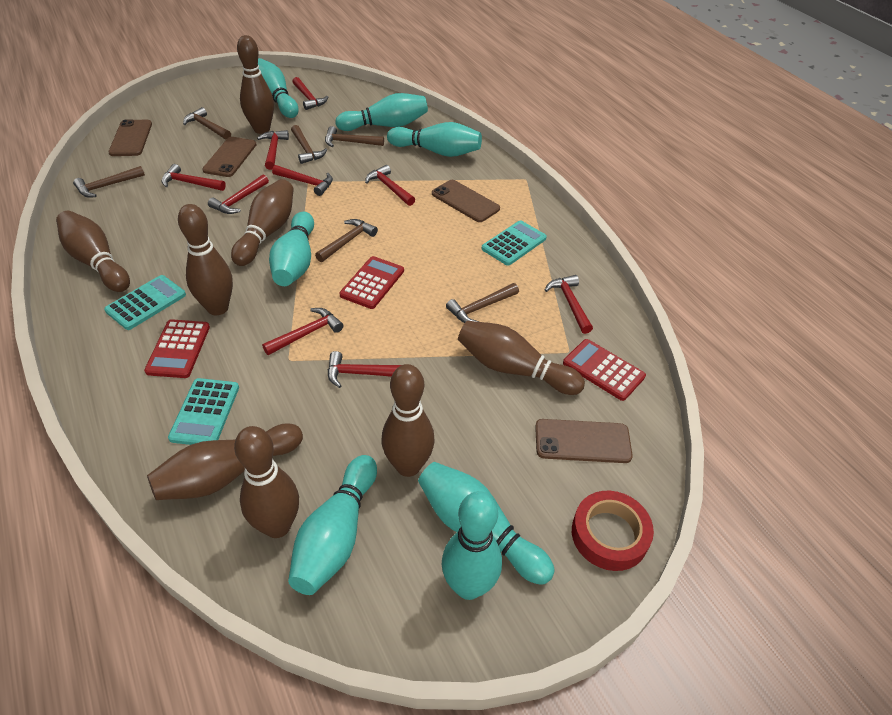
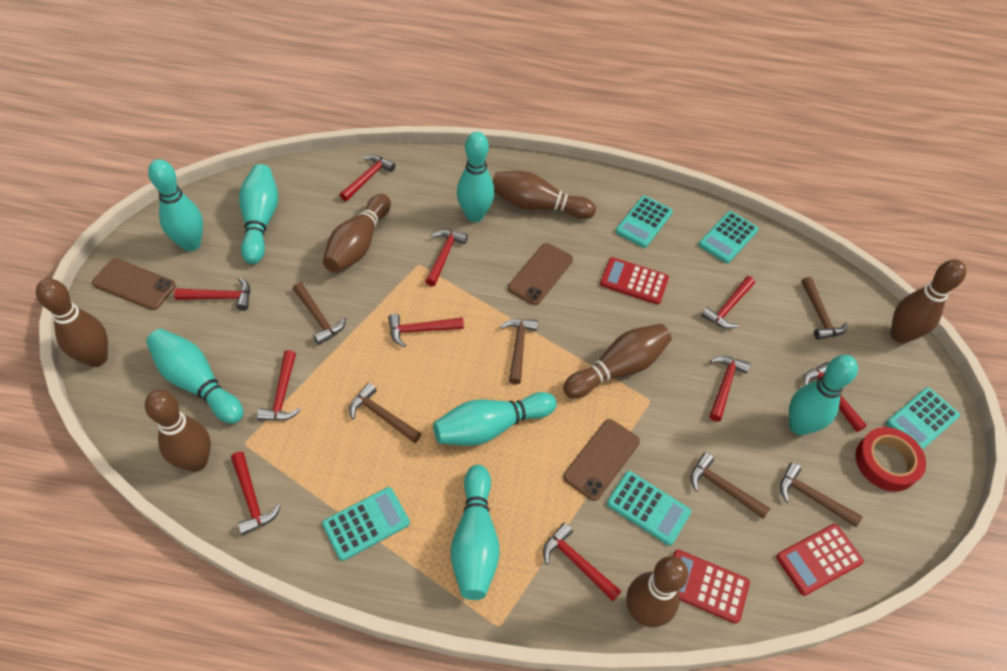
brown bowling pin: 8 -> 7
brown phone: 4 -> 3
red hammer: 9 -> 10
turquoise calculator: 3 -> 5

